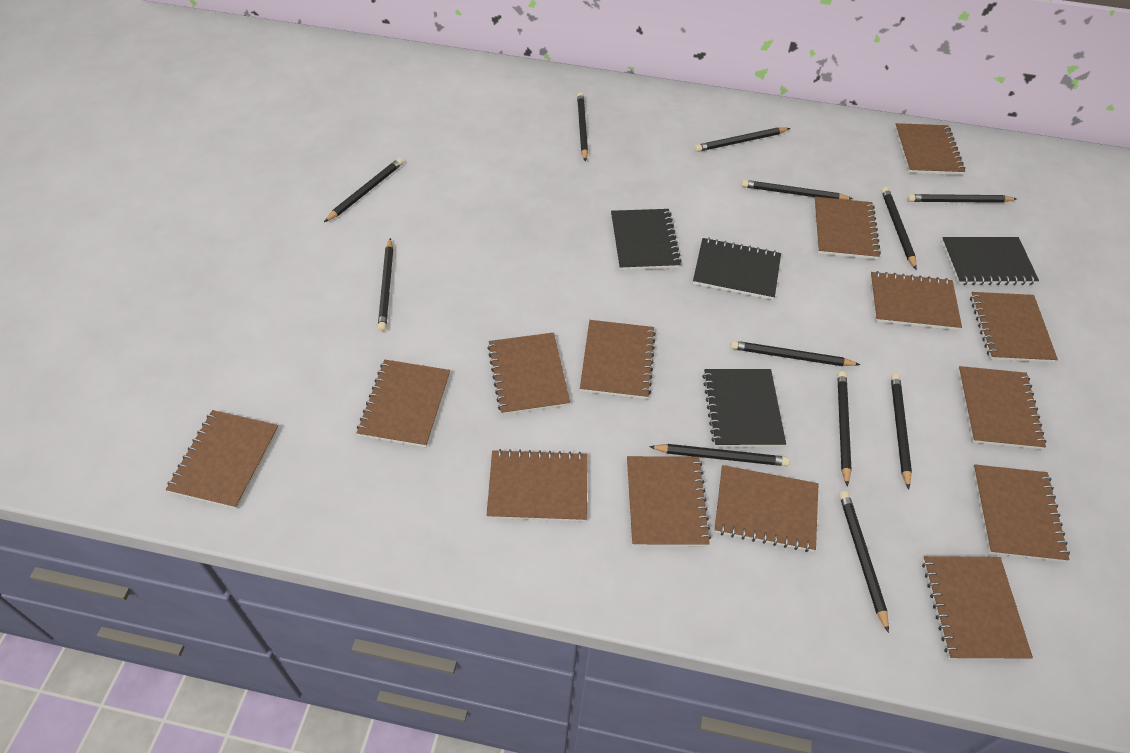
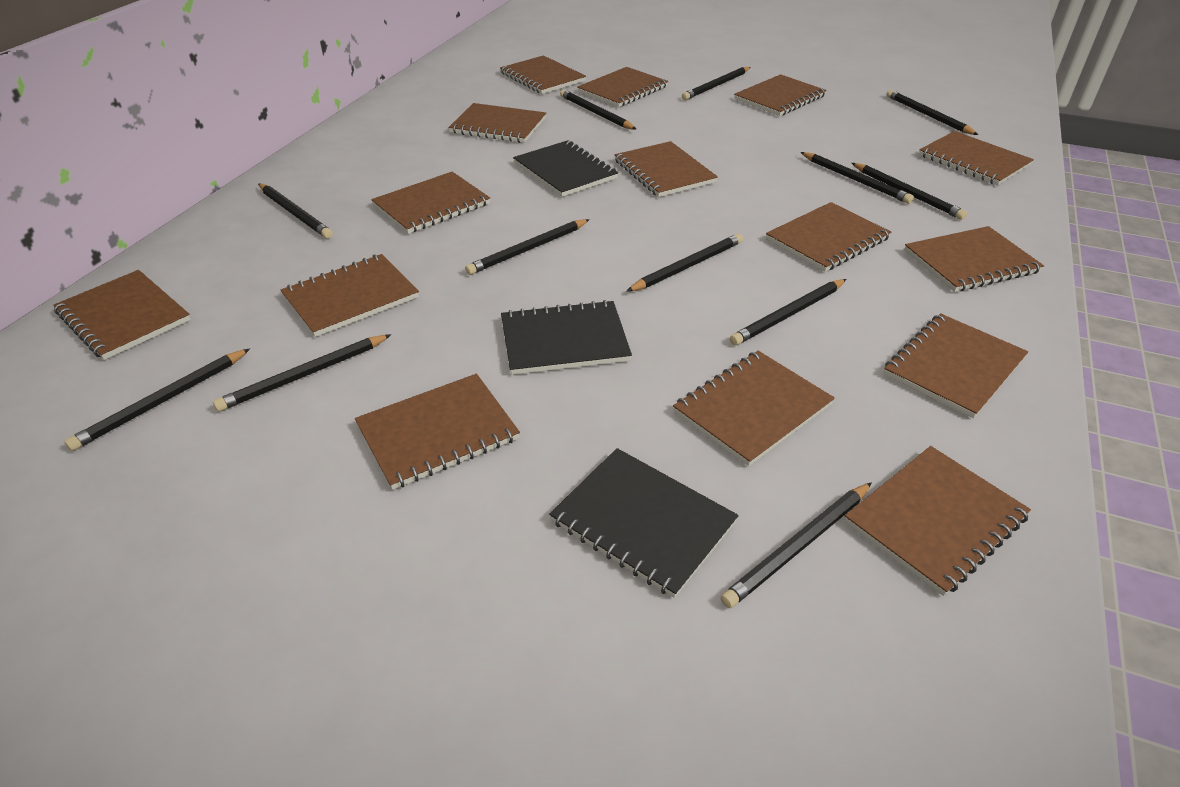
black notebook: 4 -> 3
brown notebook: 14 -> 15

